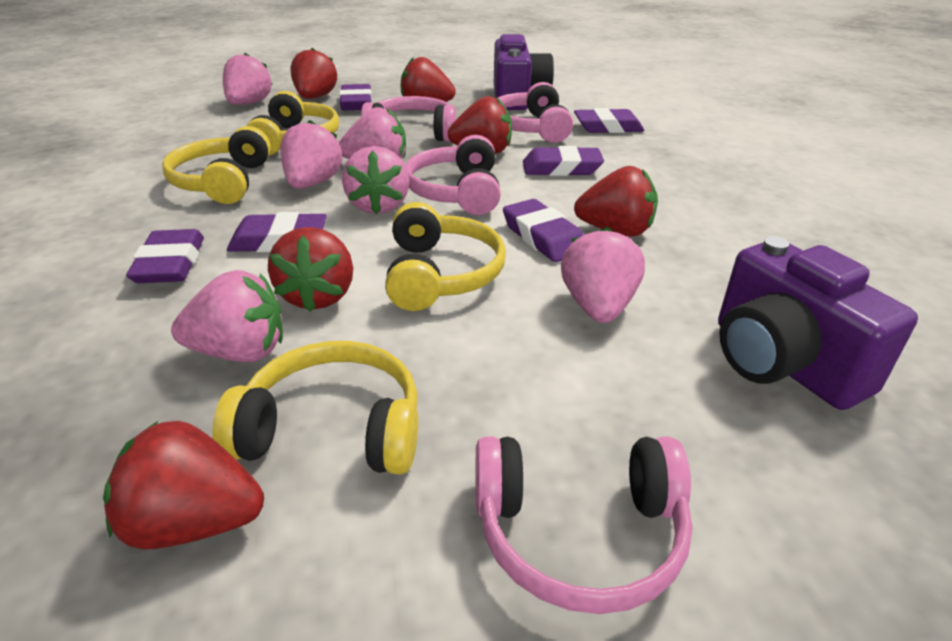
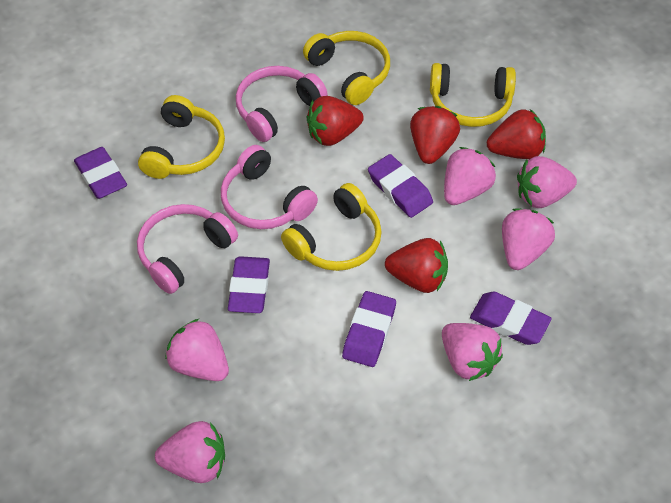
pink headphones: 4 -> 3
purple camera: 2 -> 0
purple eraser: 6 -> 5
red strawberry: 6 -> 4

